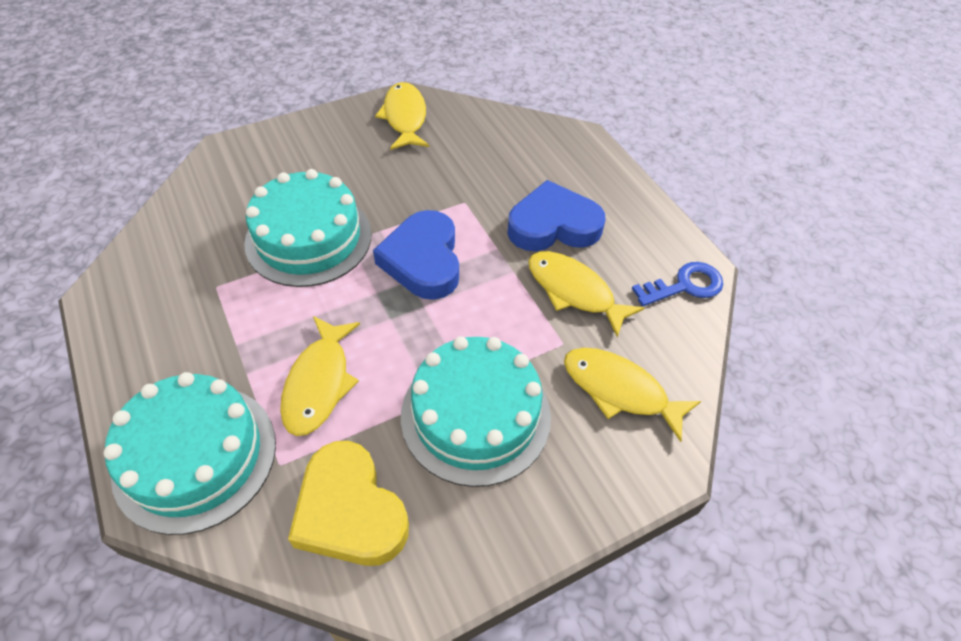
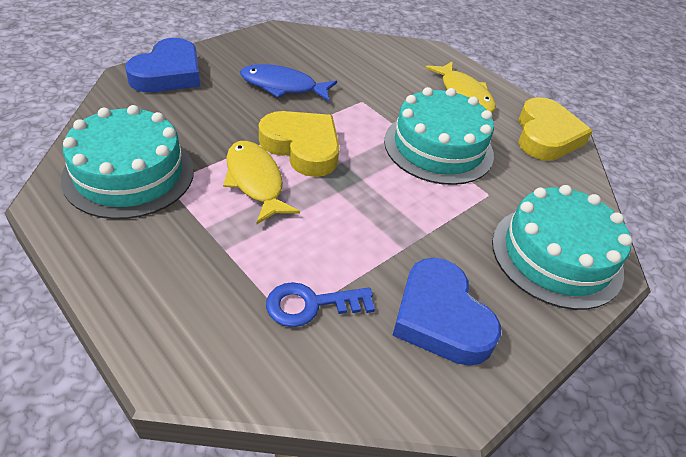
blue fish: 0 -> 1
yellow fish: 4 -> 2
yellow heart: 1 -> 2

